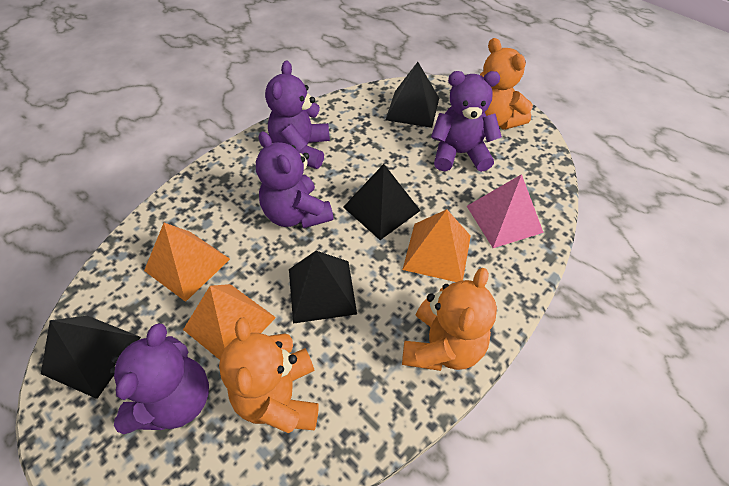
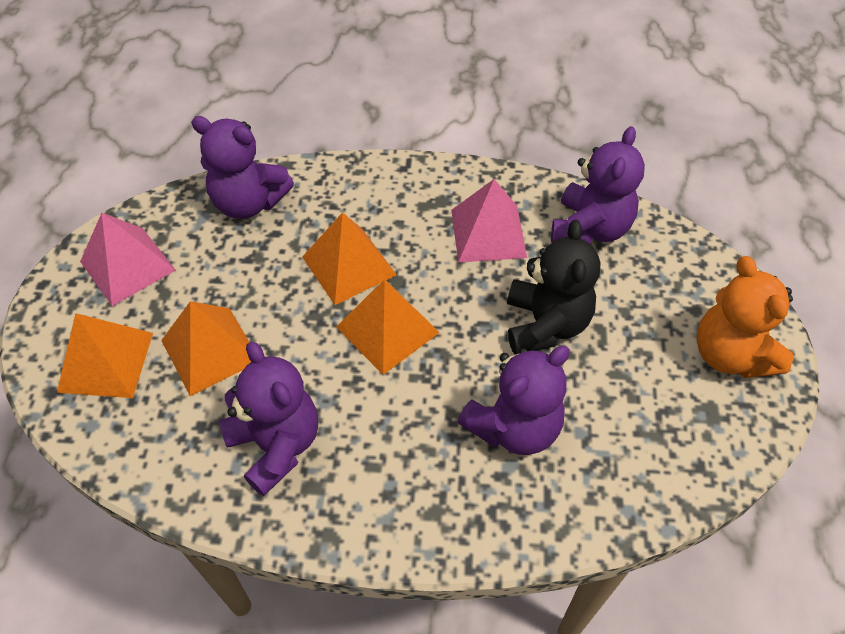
black pyramid: 4 -> 0
black teddy bear: 0 -> 1
orange pyramid: 3 -> 4
orange teddy bear: 3 -> 1
pink pyramid: 1 -> 2

